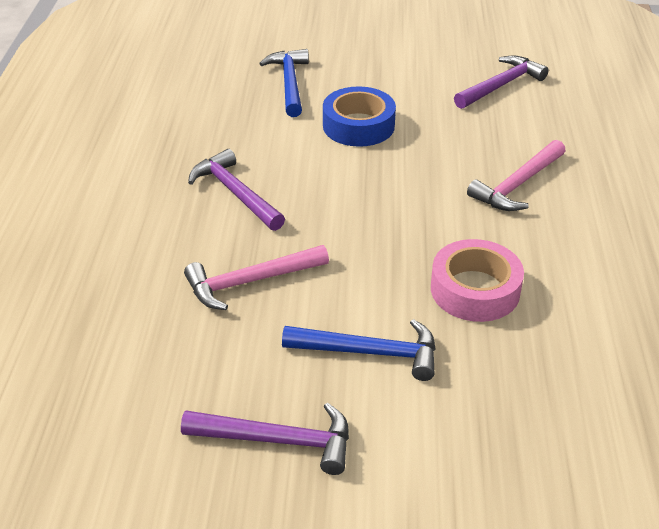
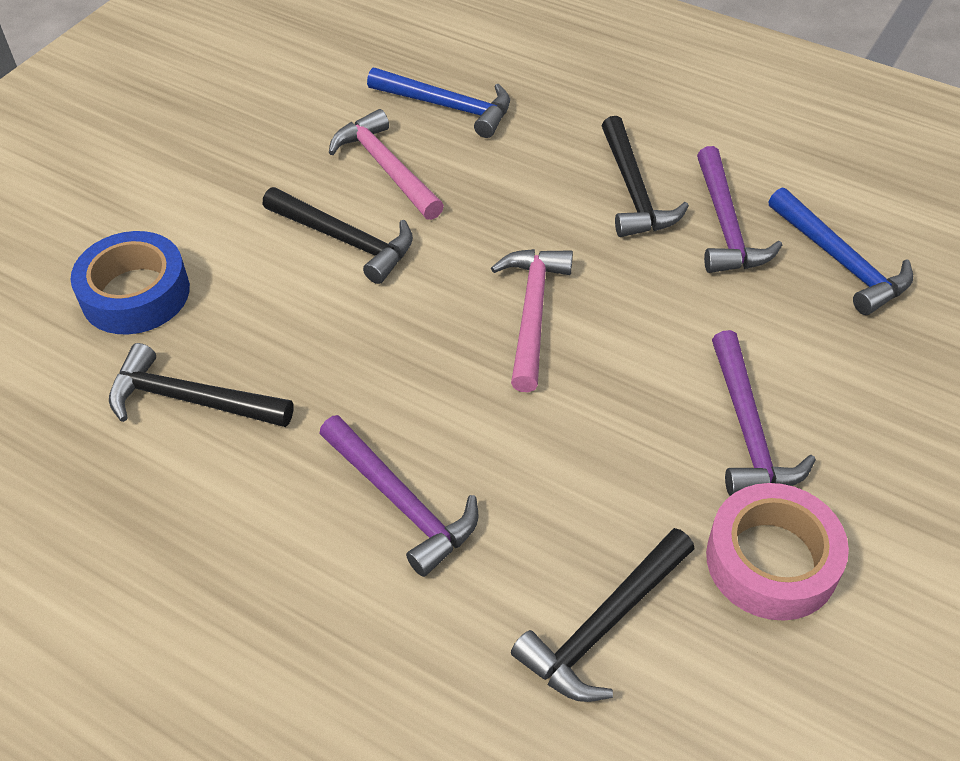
black hammer: 0 -> 4

